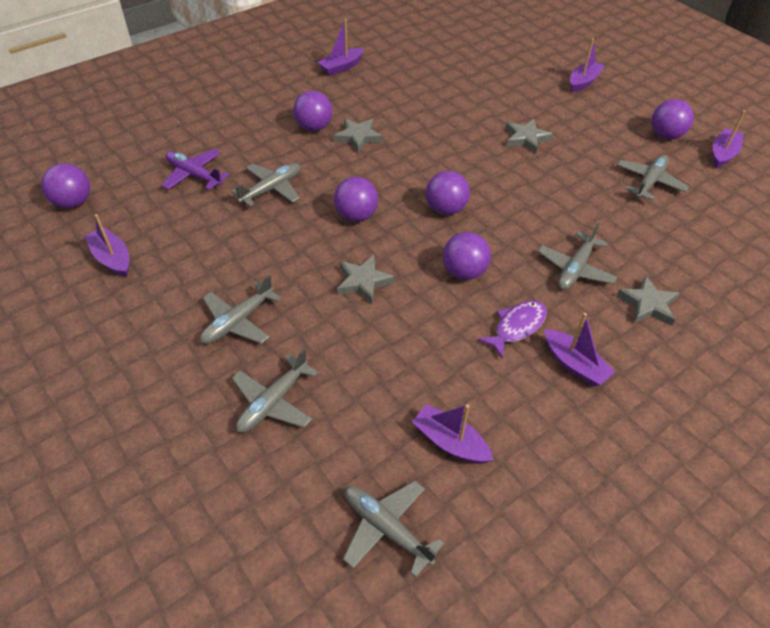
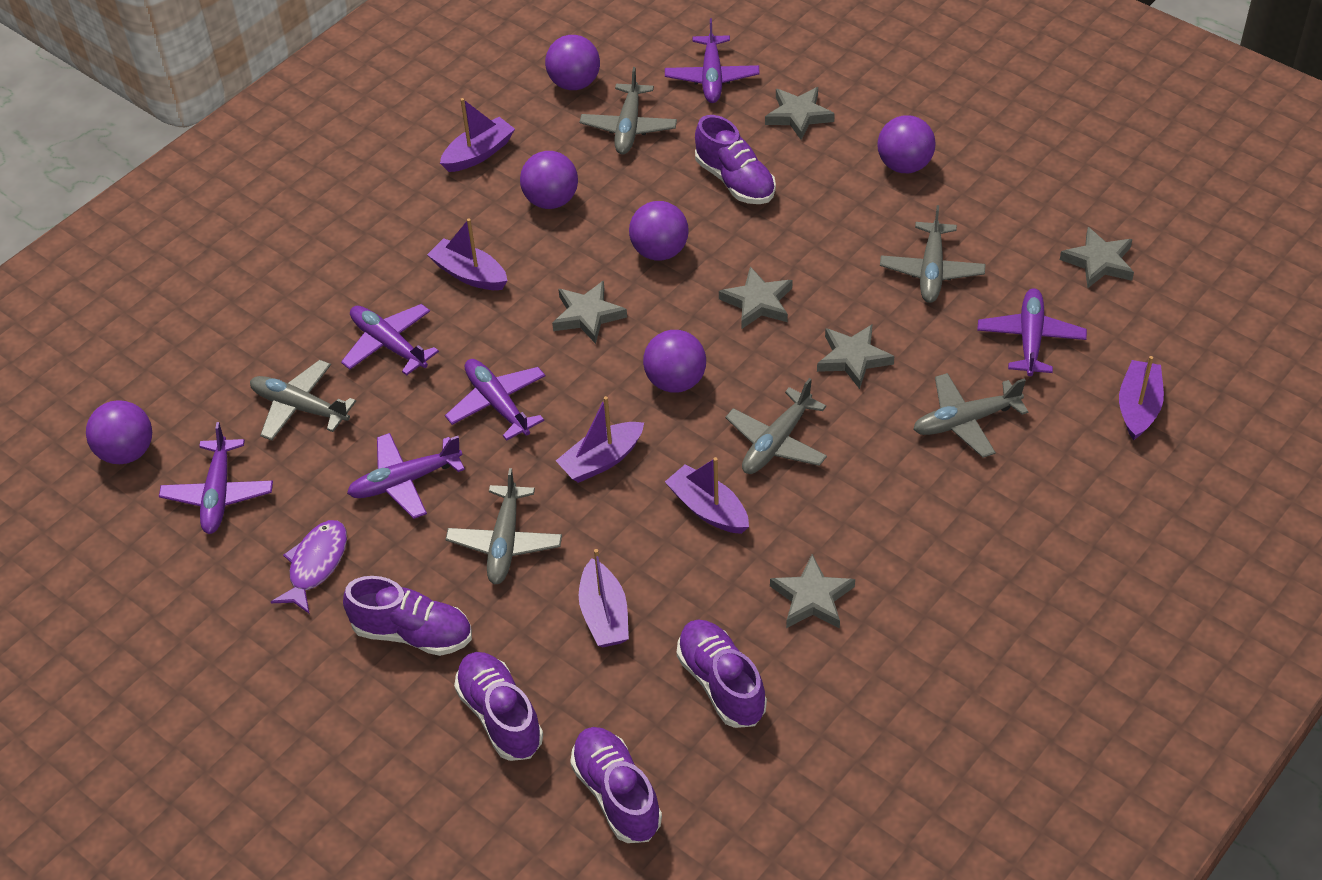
grey star: 4 -> 6
purple plane: 1 -> 6
purple shoe: 0 -> 5

